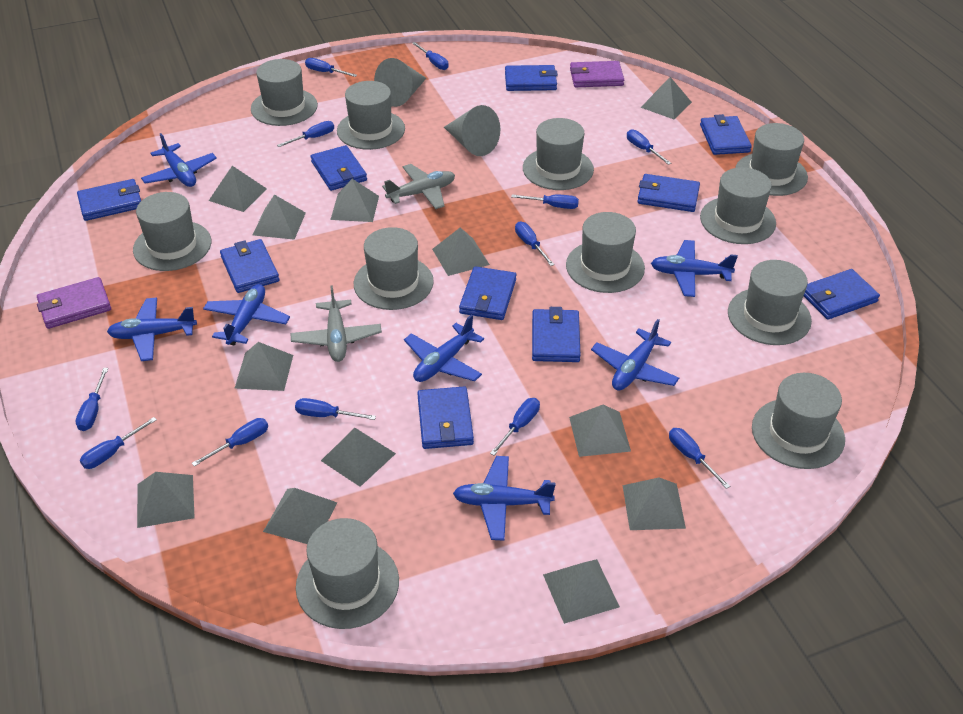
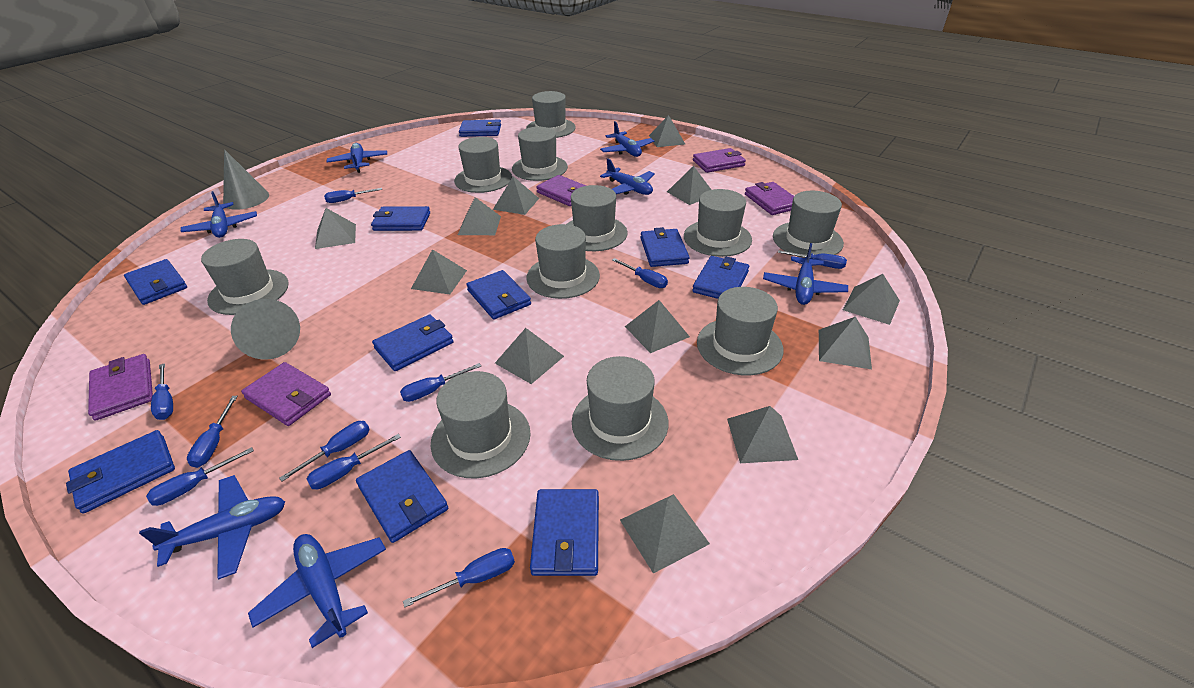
blue screwdriver: 12 -> 10
grey plane: 2 -> 0
purple wallet: 2 -> 5

